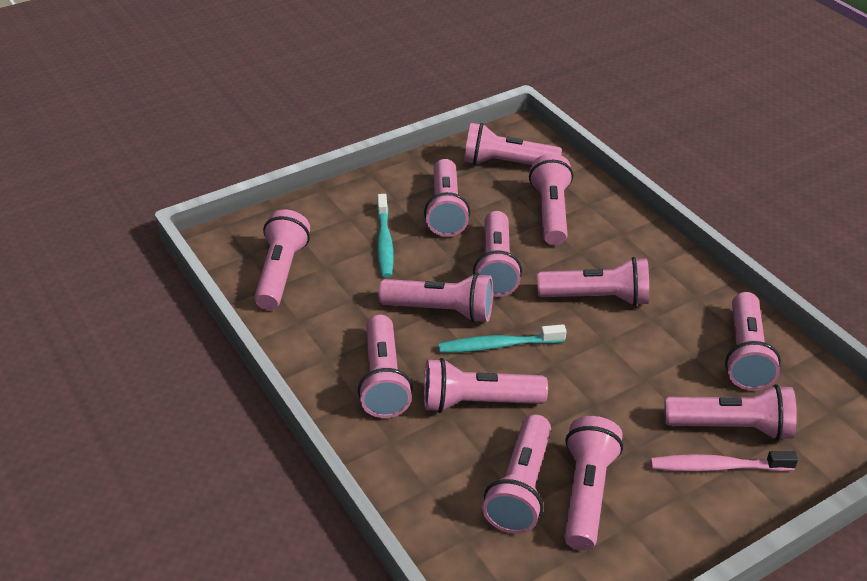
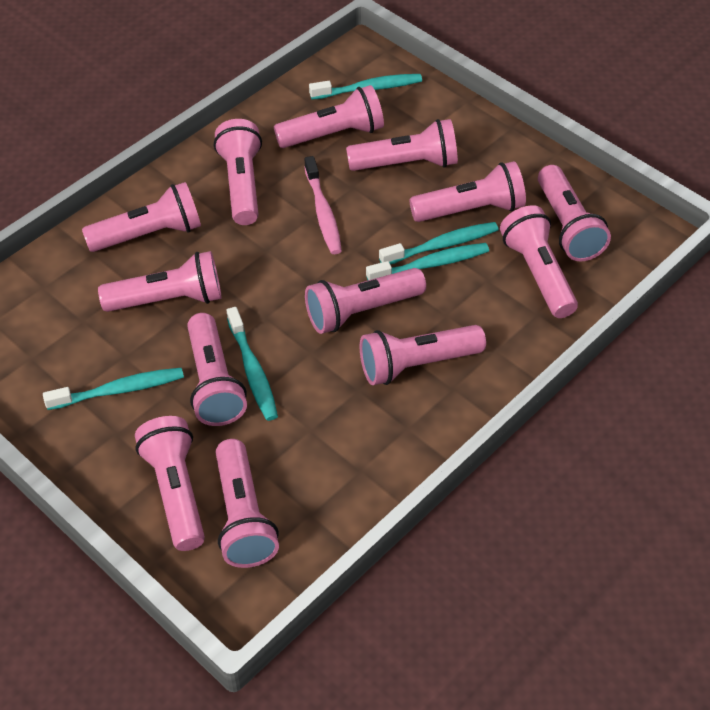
turquoise toothbrush: 2 -> 5

